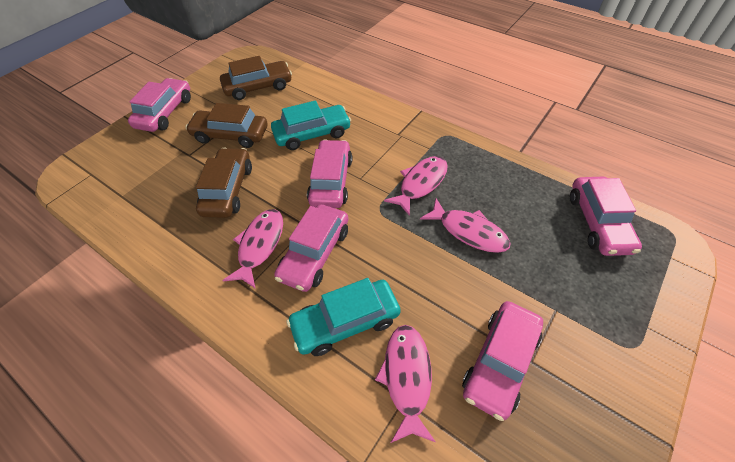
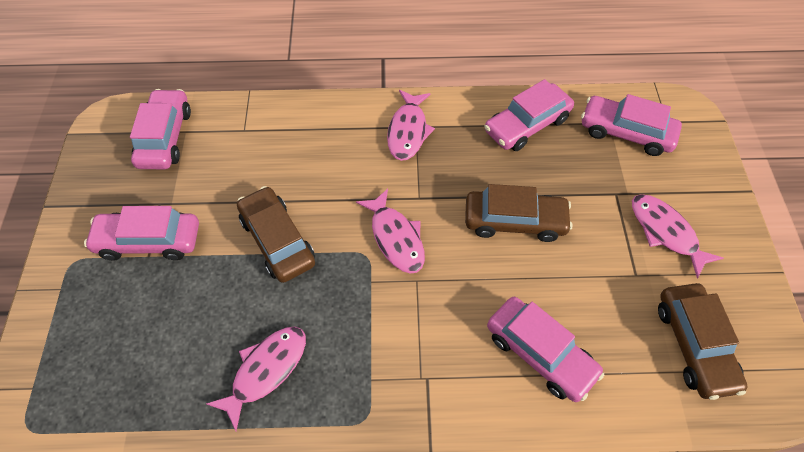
turquoise car: 2 -> 0

